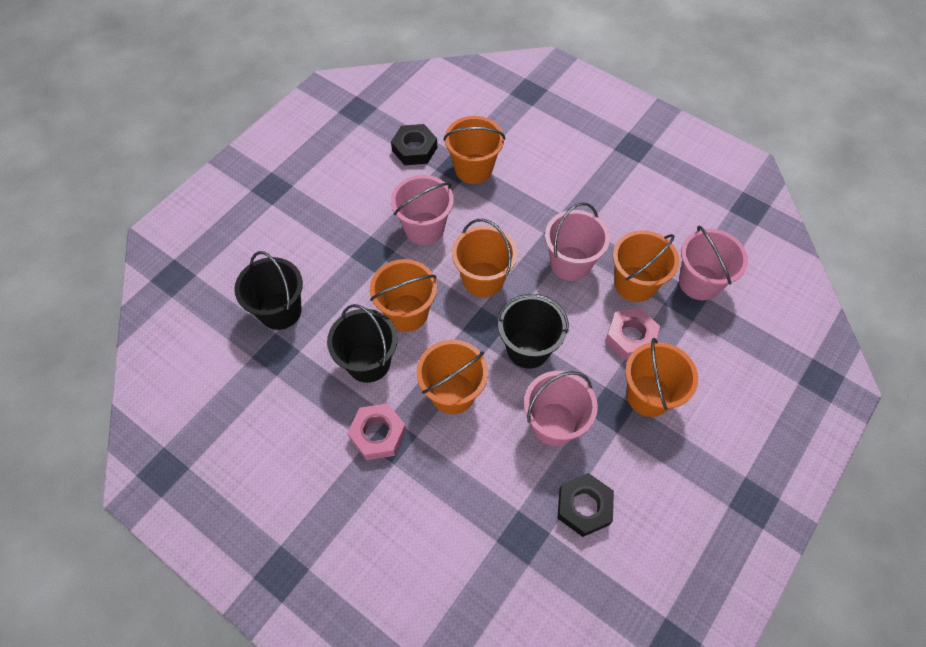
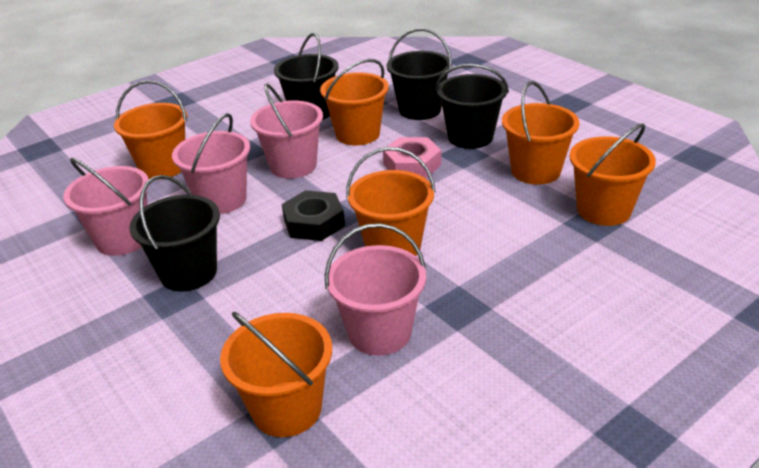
black bucket: 3 -> 4
black nut: 2 -> 1
pink nut: 2 -> 1

